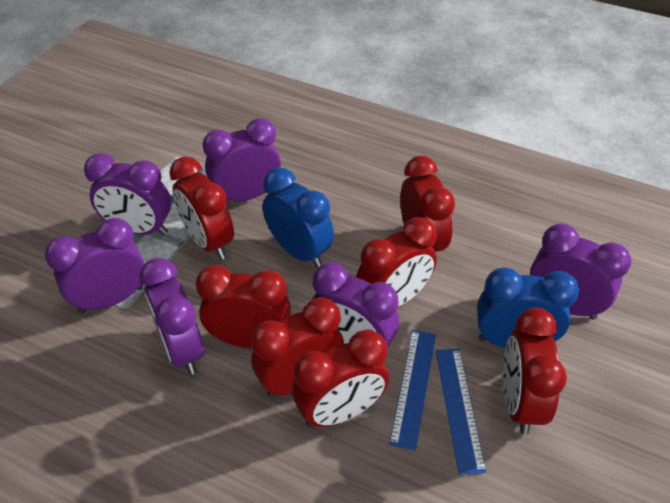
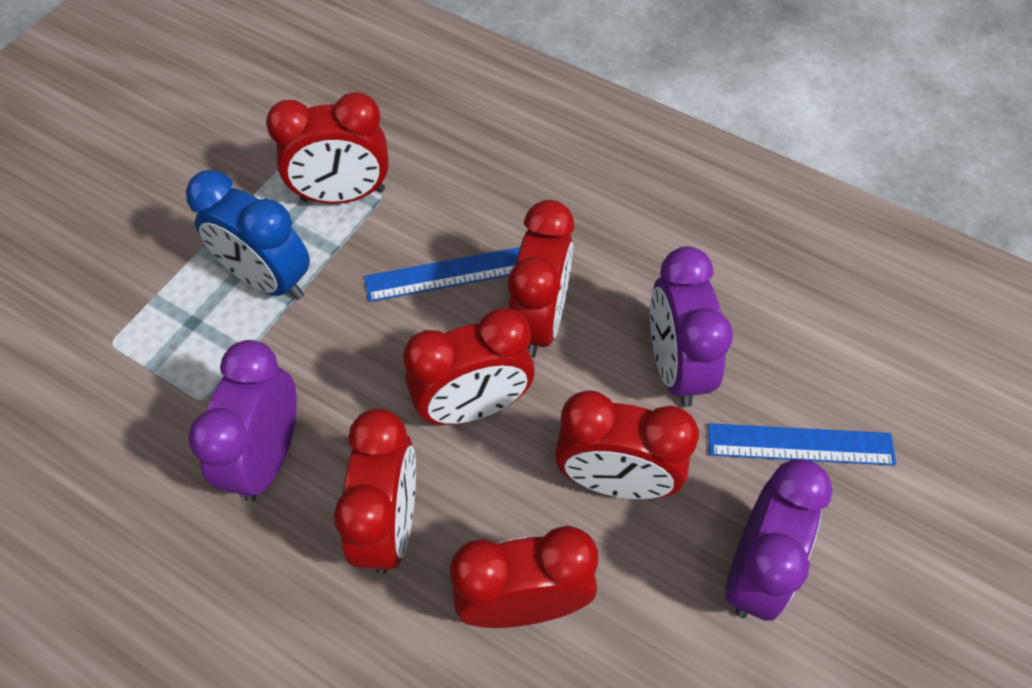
blue clock: 2 -> 1
purple clock: 6 -> 3
red clock: 7 -> 6

